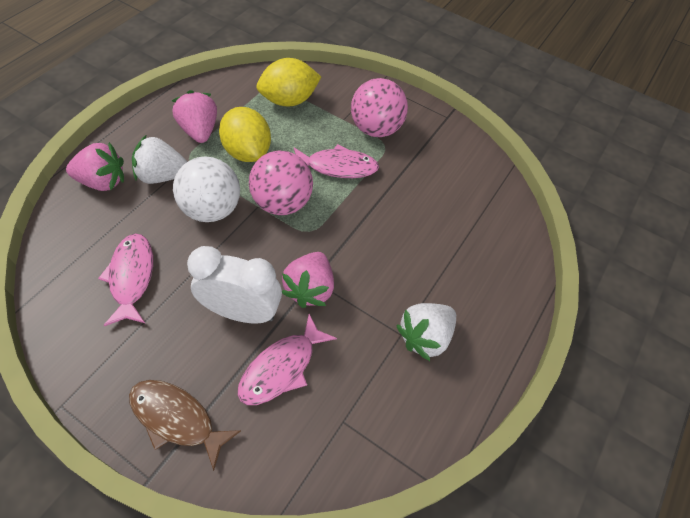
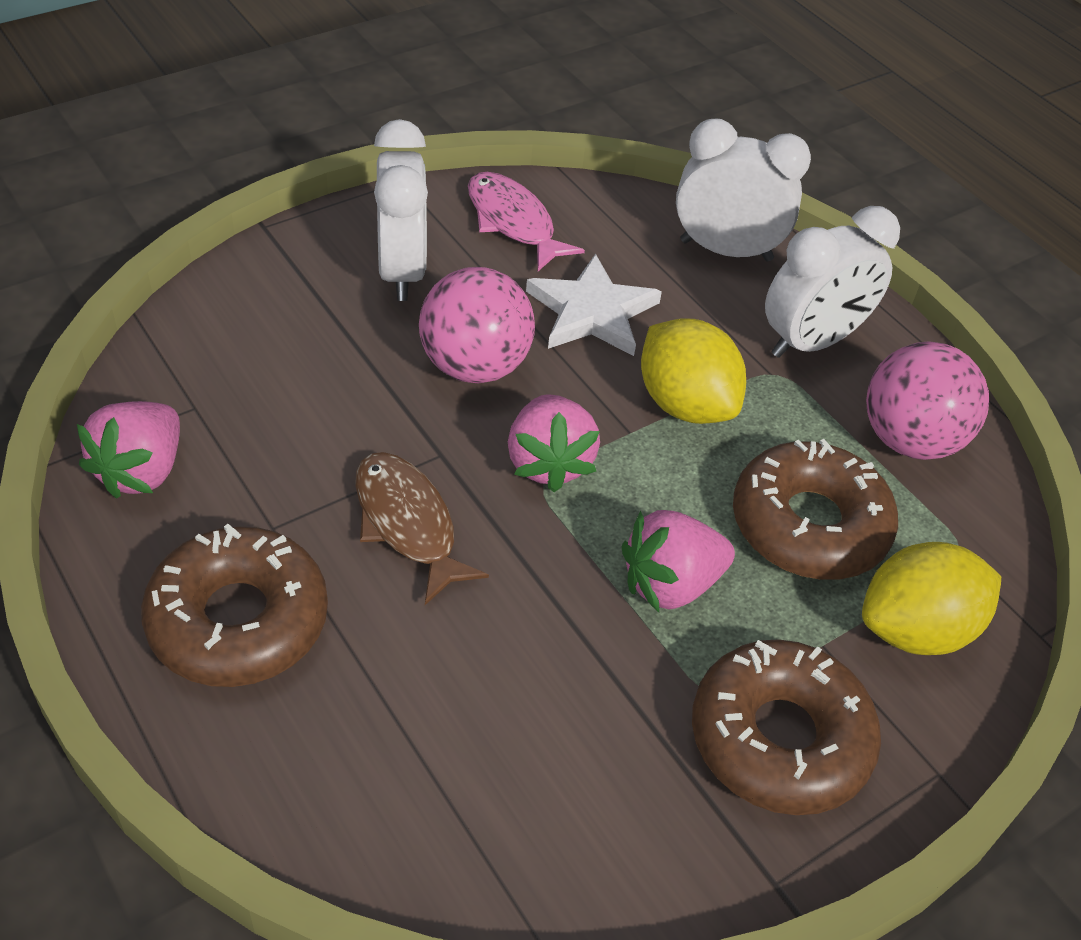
brown donut: 0 -> 3
pink fish: 3 -> 1
white ball: 1 -> 0
white clock: 1 -> 3
white star: 0 -> 1
white strawberry: 2 -> 0

